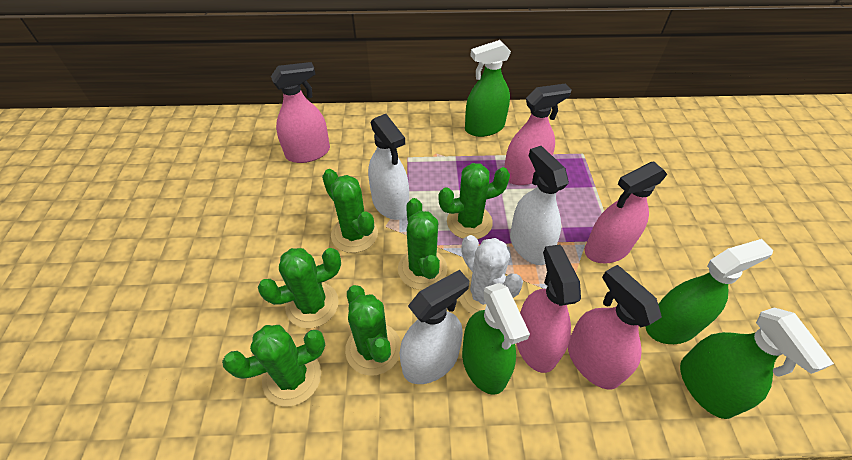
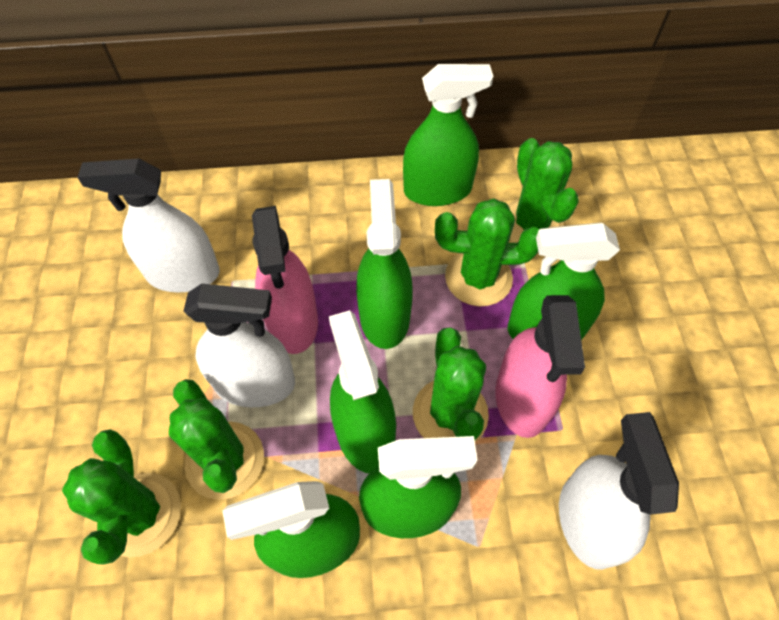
green cactus: 6 -> 5
green spray bottle: 4 -> 6
pink spray bottle: 5 -> 2
white cactus: 1 -> 0

